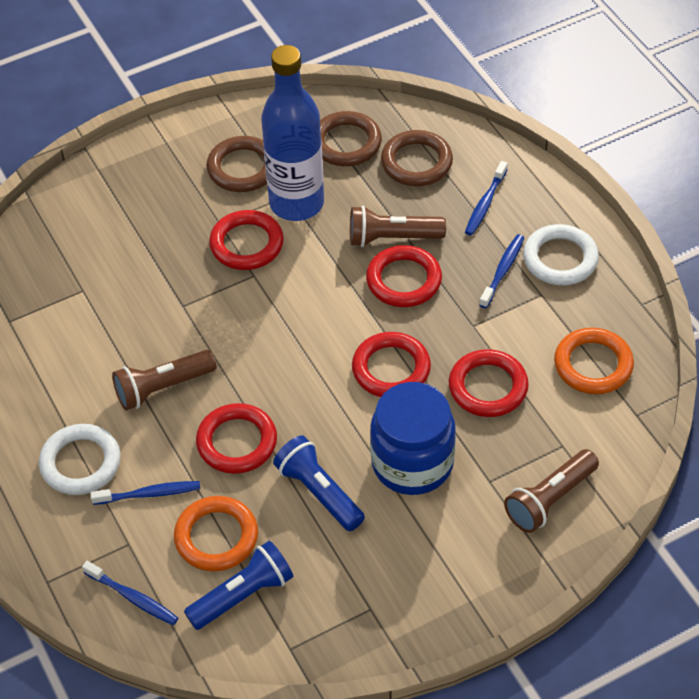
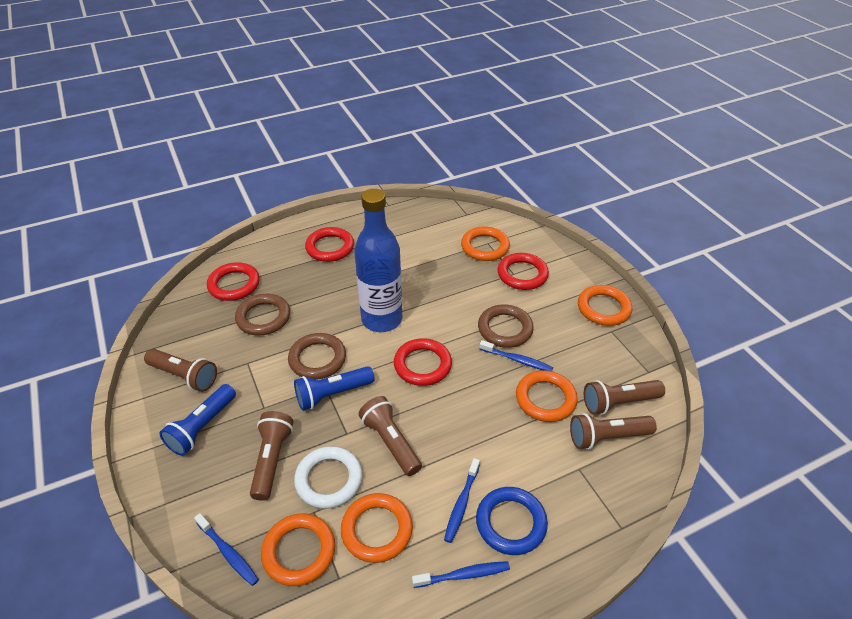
blue jar: 1 -> 0
blue ring: 0 -> 1
brown flashlight: 3 -> 5
orange ring: 2 -> 5
red ring: 5 -> 4
white ring: 2 -> 1

